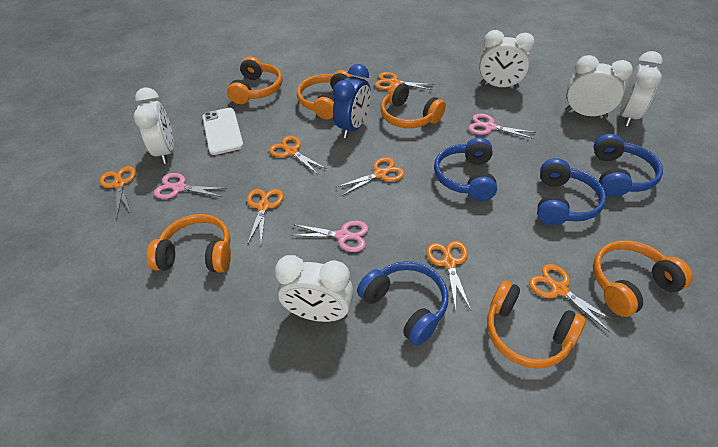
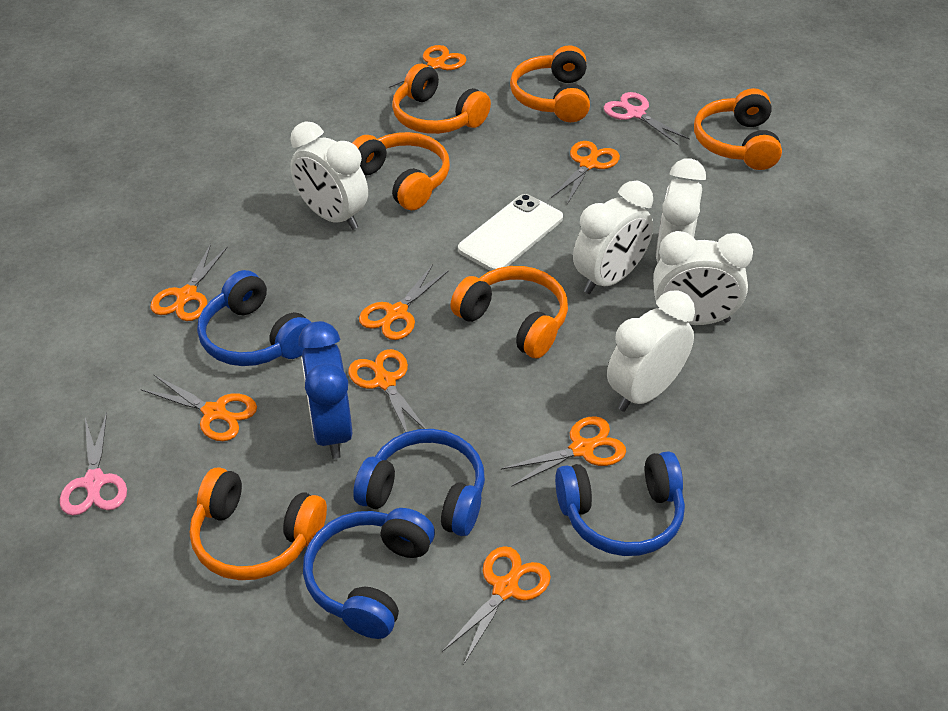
orange scissors: 7 -> 8
pink scissors: 3 -> 2

